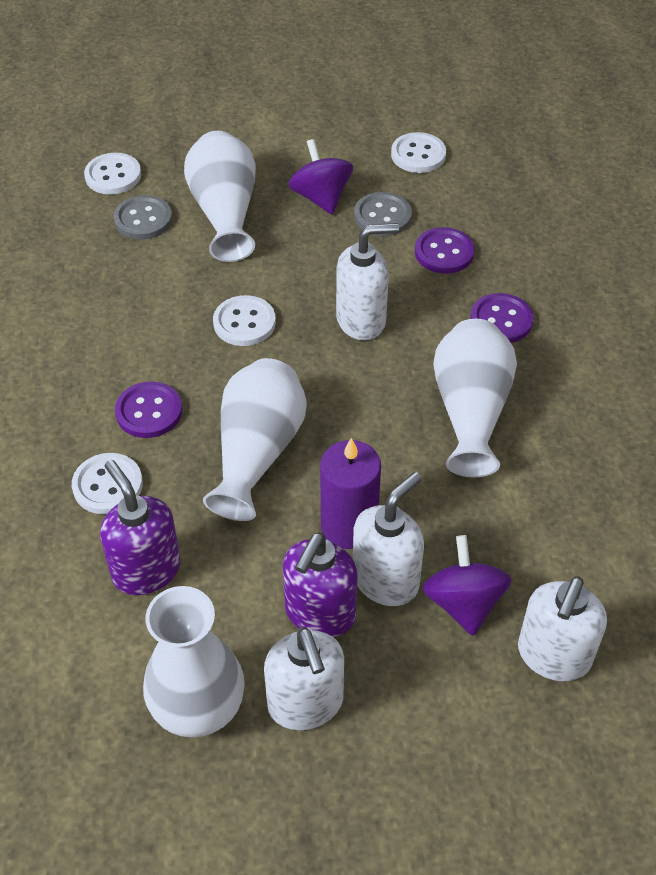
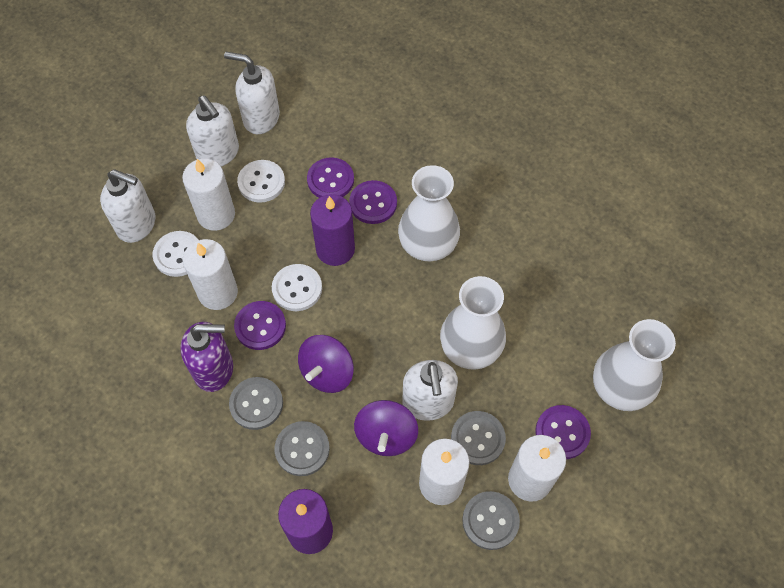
grey button: 2 -> 4
purple button: 3 -> 4
purple candle: 1 -> 2
purple soap dispenser: 2 -> 1
white button: 4 -> 3
white candle: 0 -> 4
white vase: 4 -> 3

